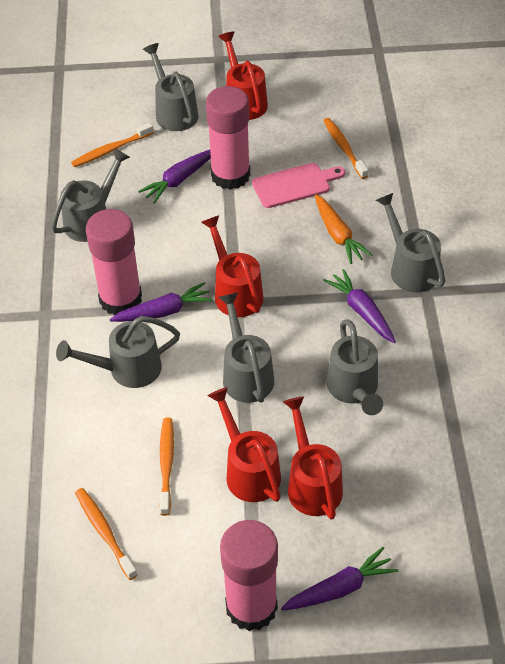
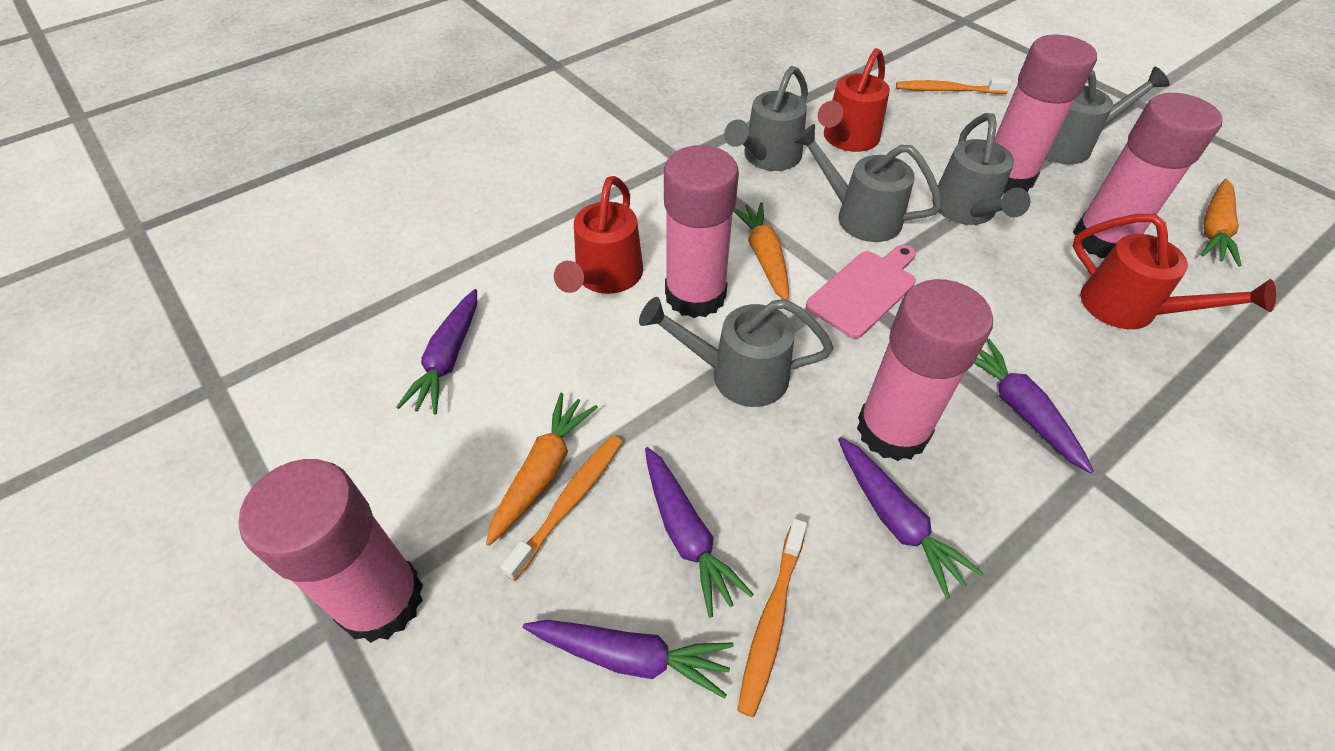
grey watering can: 6 -> 5
orange carrot: 1 -> 3
orange toothbrush: 4 -> 3
pink glue stick: 3 -> 5
purple carrot: 4 -> 5
red watering can: 4 -> 3

